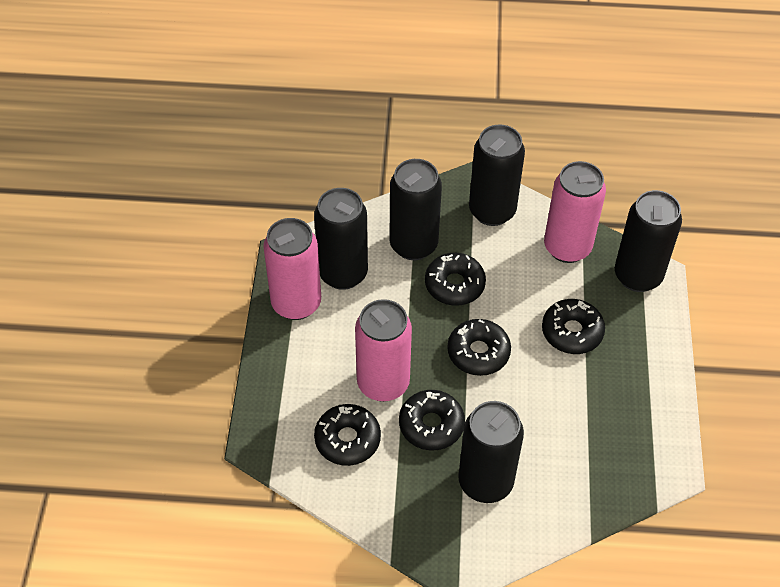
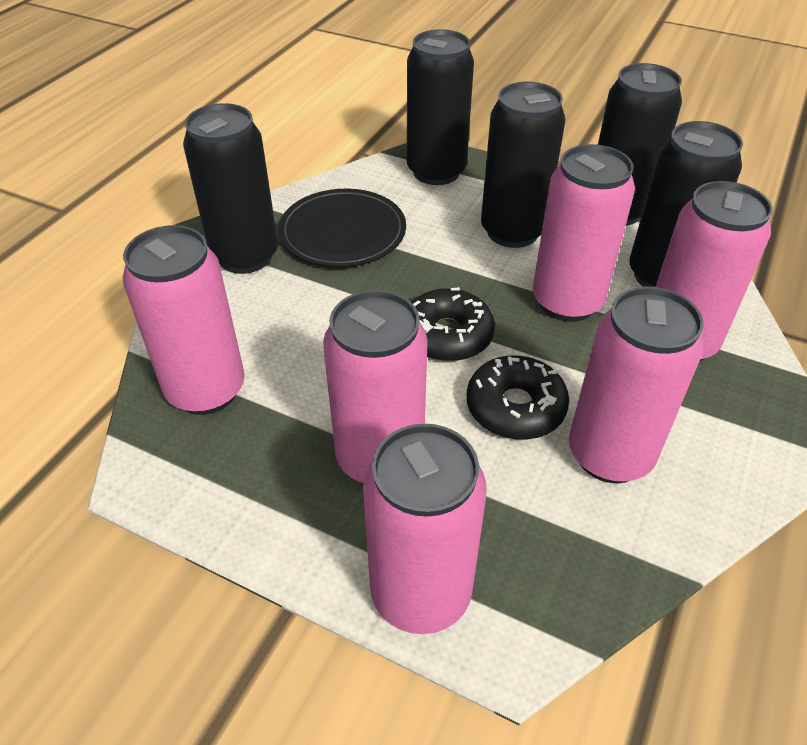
black donut: 5 -> 2
black plate: 0 -> 1
pink can: 3 -> 6

